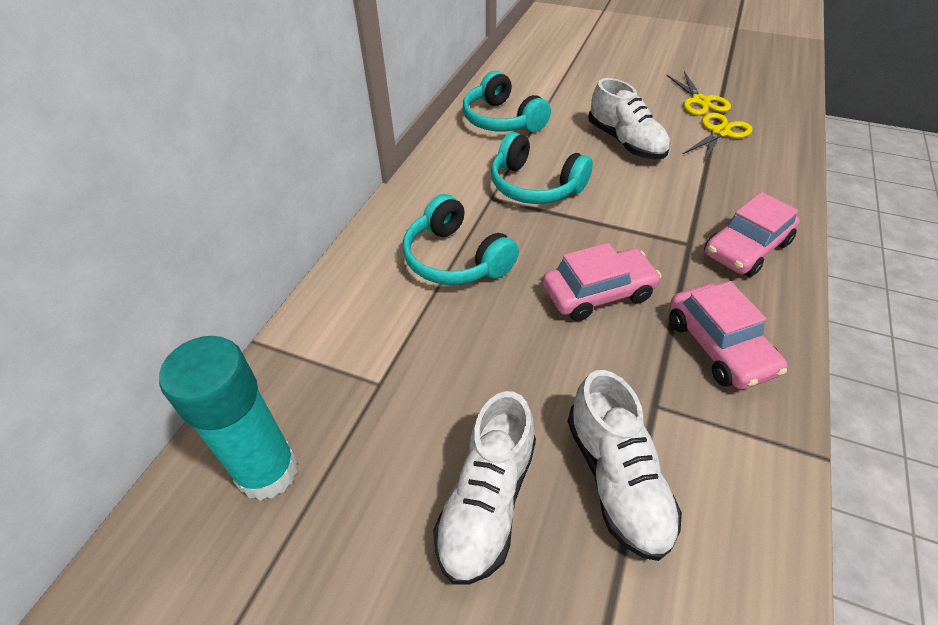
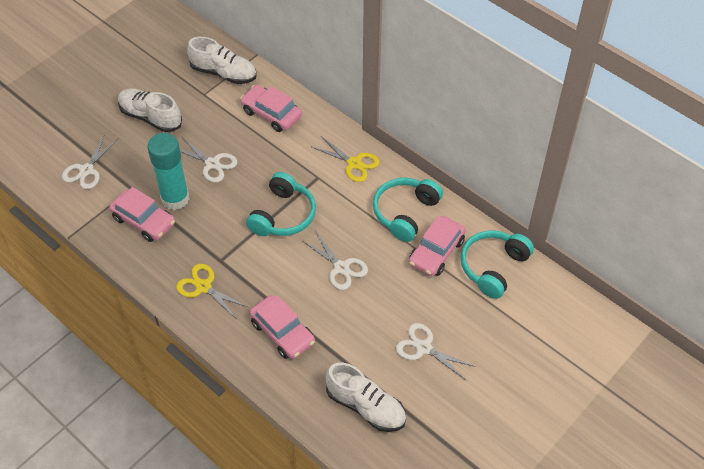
pink car: 3 -> 4
white scissors: 0 -> 4

